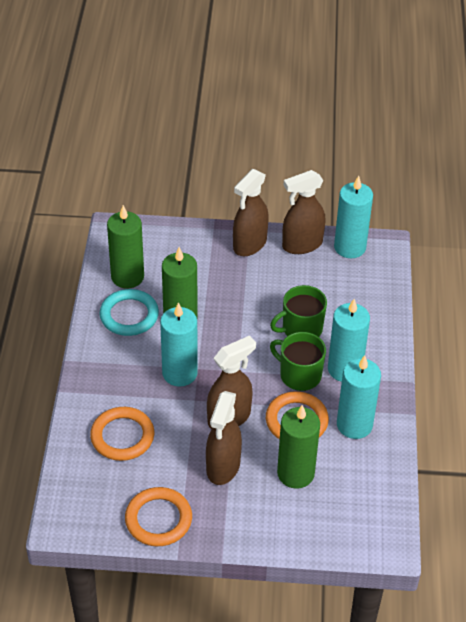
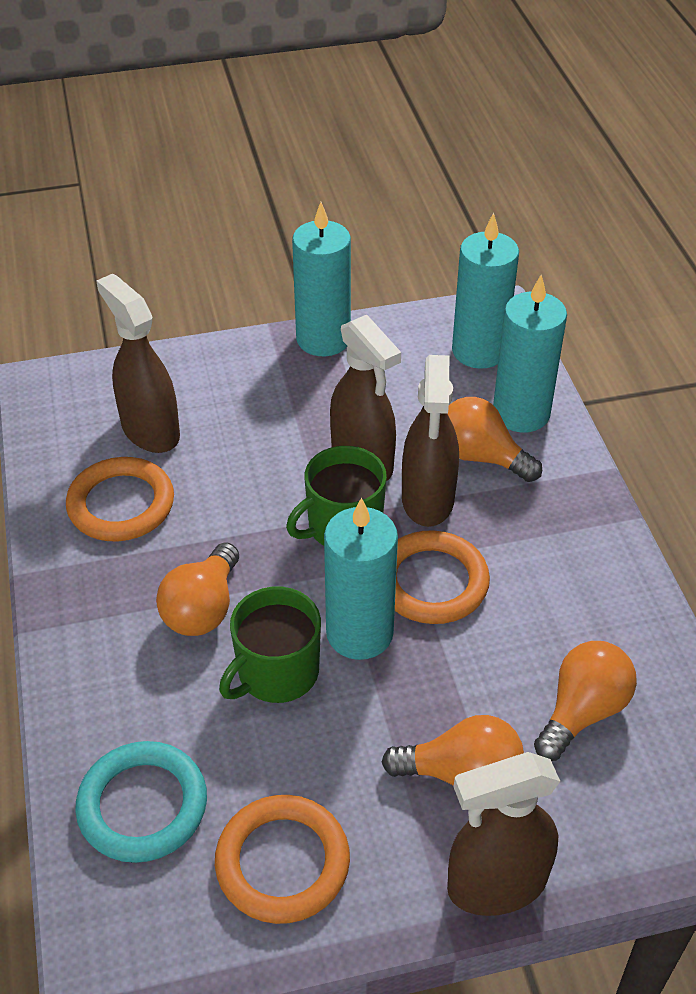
green candle: 3 -> 0
orange light bulb: 0 -> 4

